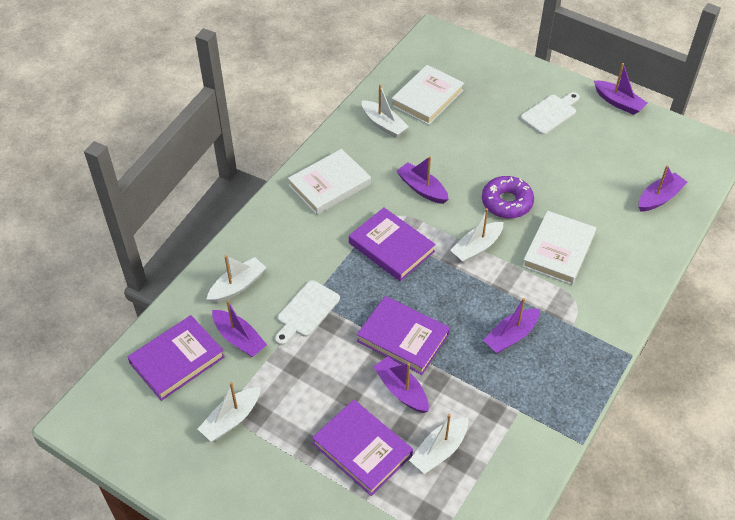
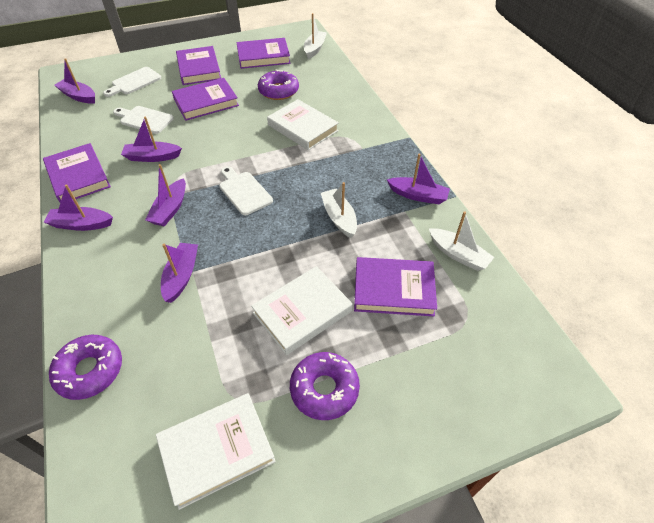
purple book: 4 -> 5
purple donut: 1 -> 3
white boat: 5 -> 3
white cutting board: 2 -> 3

